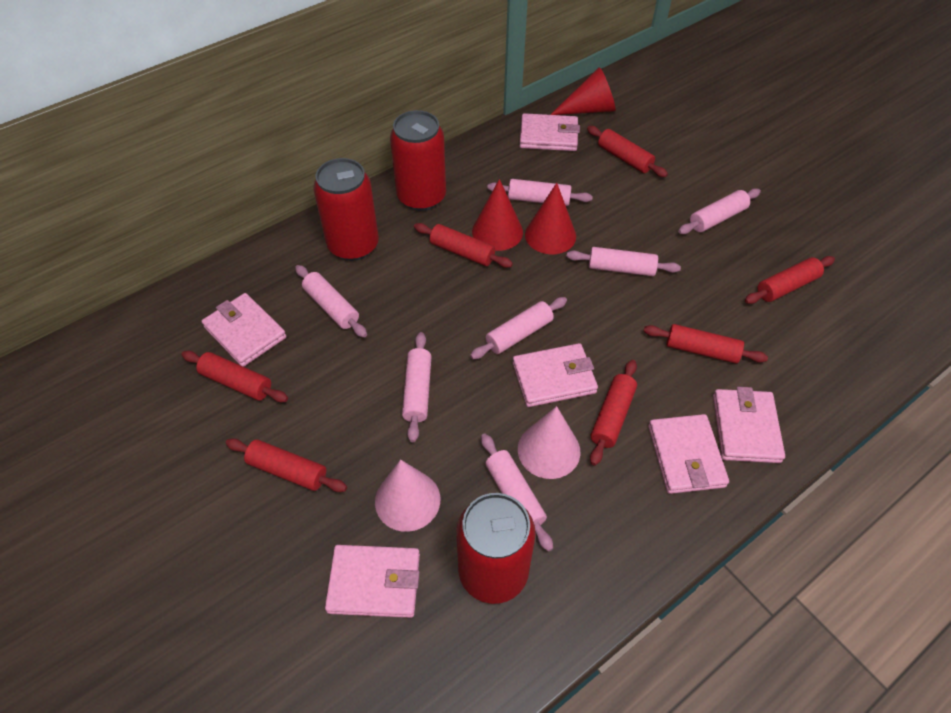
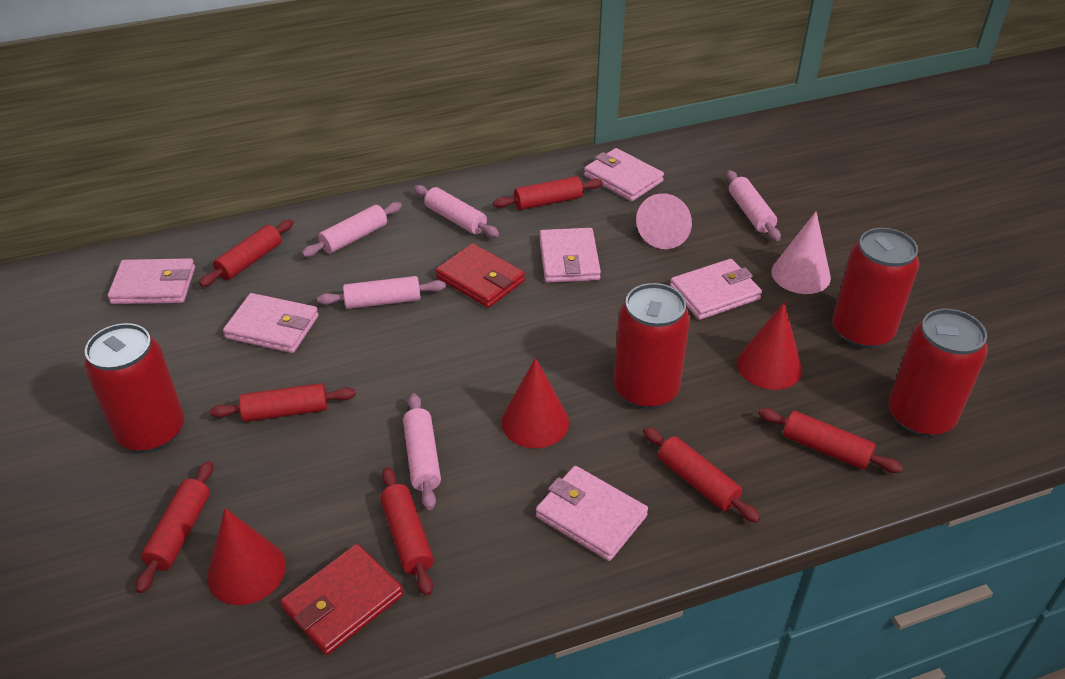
pink rolling pin: 7 -> 5
red can: 3 -> 4
red wallet: 0 -> 2

